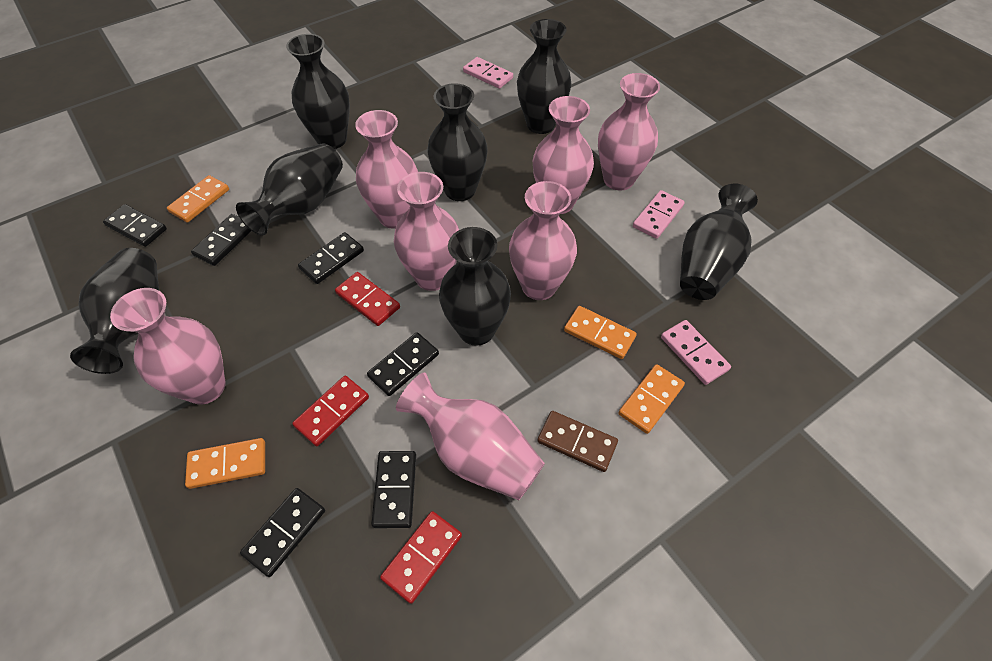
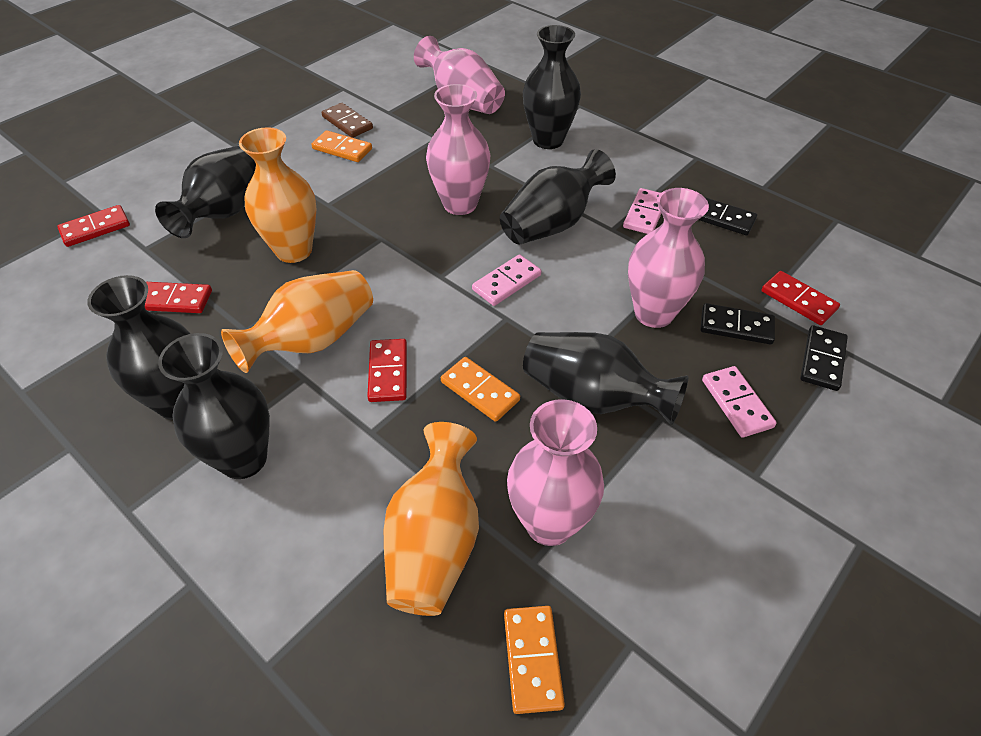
black domino: 6 -> 3
black vase: 7 -> 6
orange domino: 4 -> 3
orange vase: 0 -> 3
pink vase: 7 -> 4
red domino: 3 -> 4

